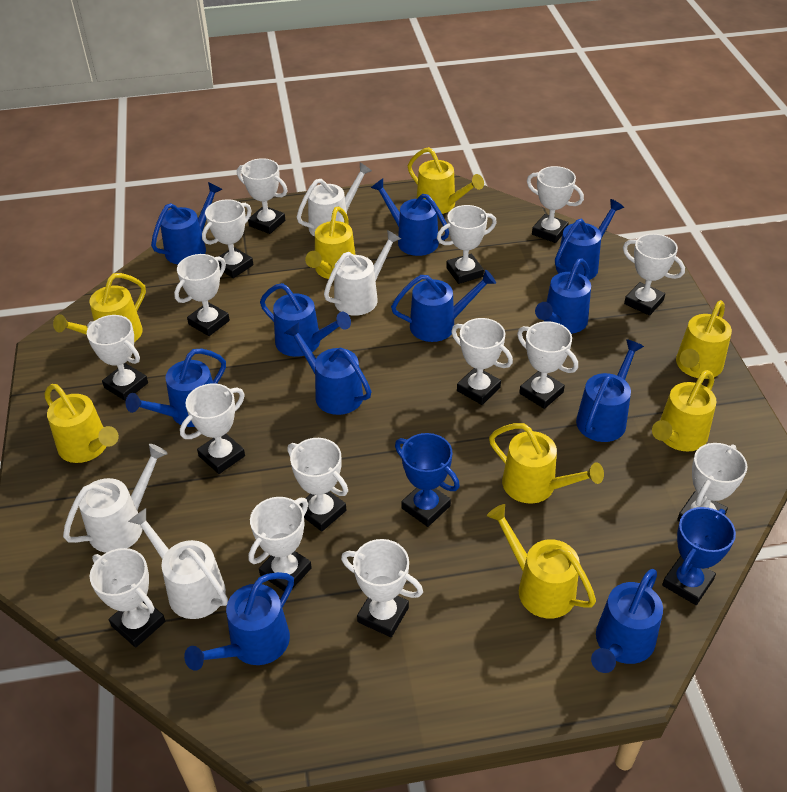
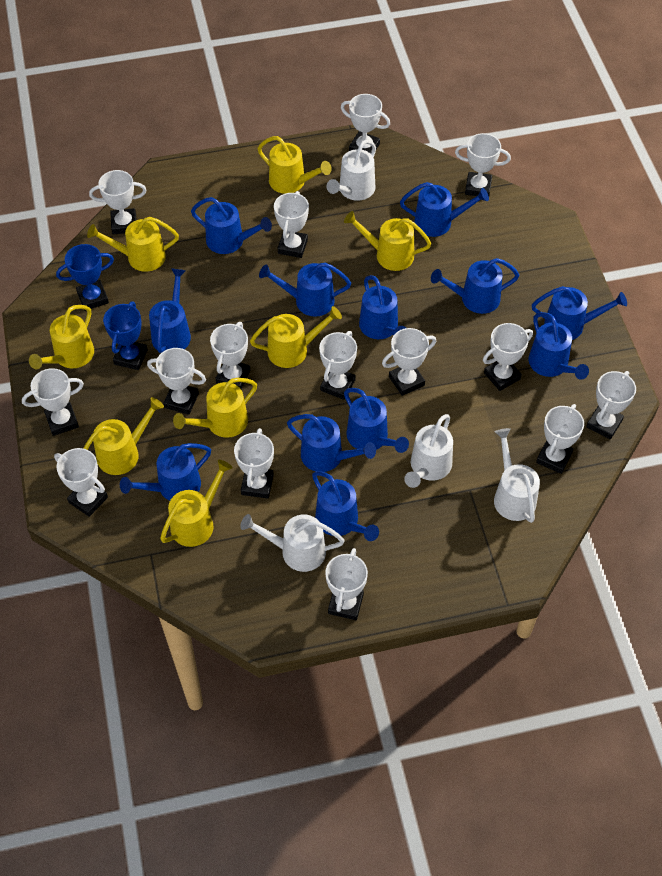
blue watering can: 11 -> 12

